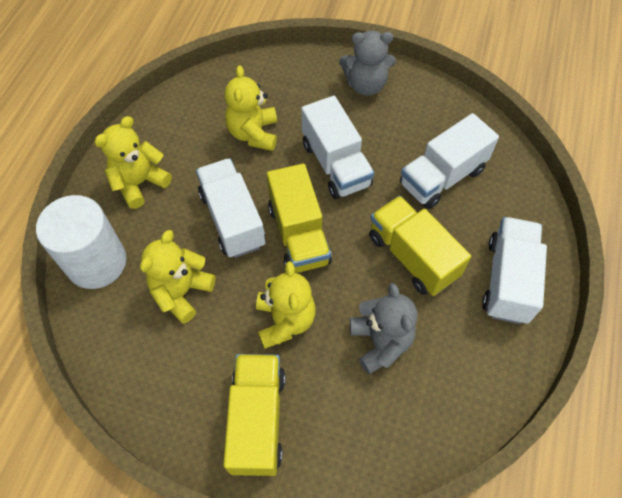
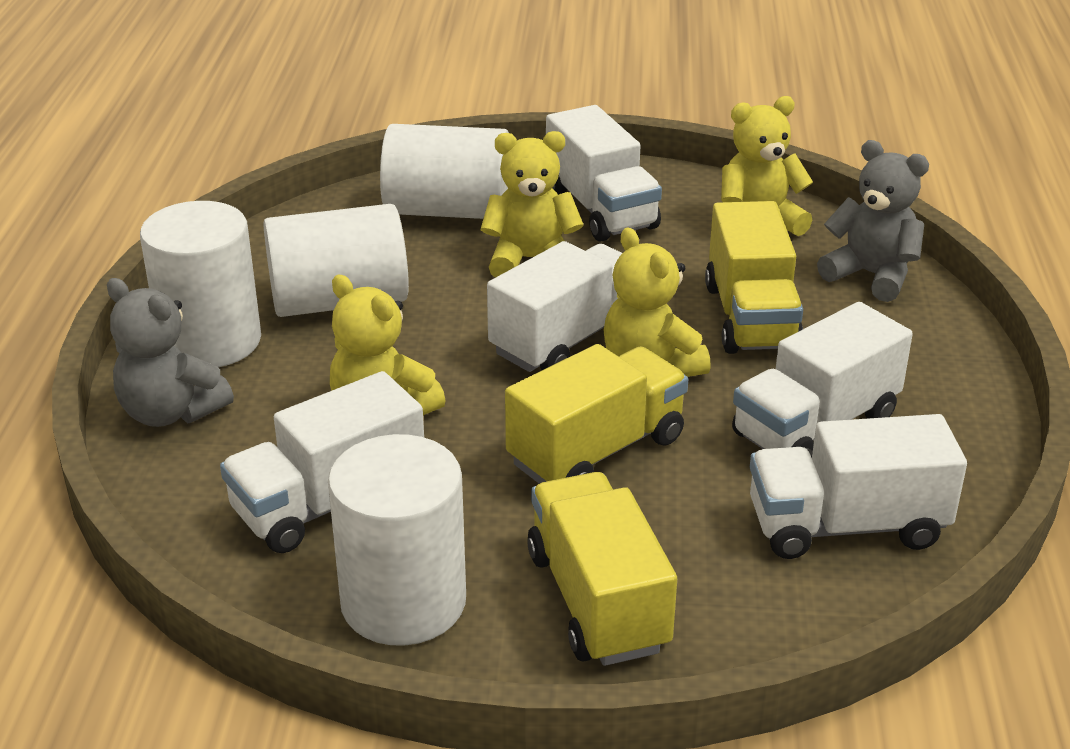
white cylinder: 1 -> 4
white truck: 4 -> 5

